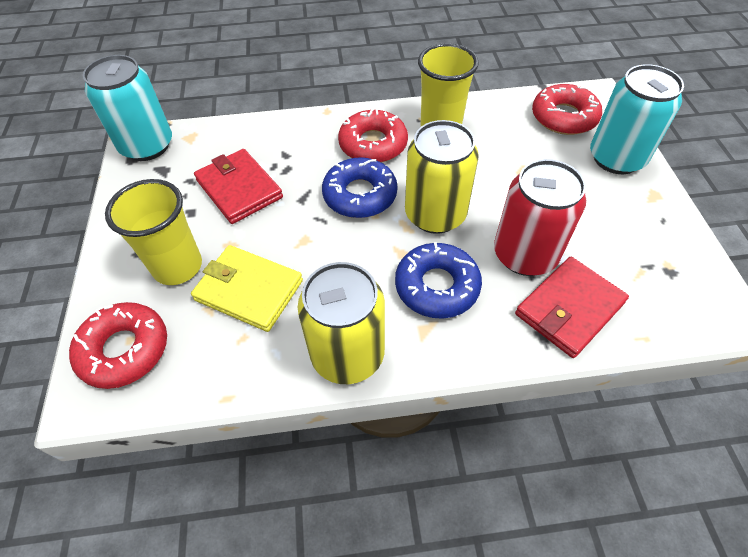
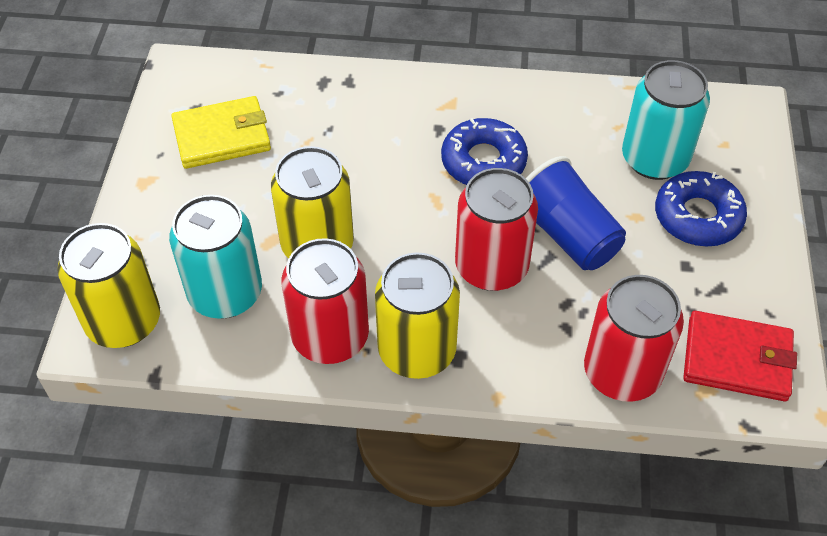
blue cup: 0 -> 1
red can: 1 -> 3
red donut: 3 -> 0
red wallet: 2 -> 1
yellow can: 2 -> 3
yellow cup: 2 -> 0

